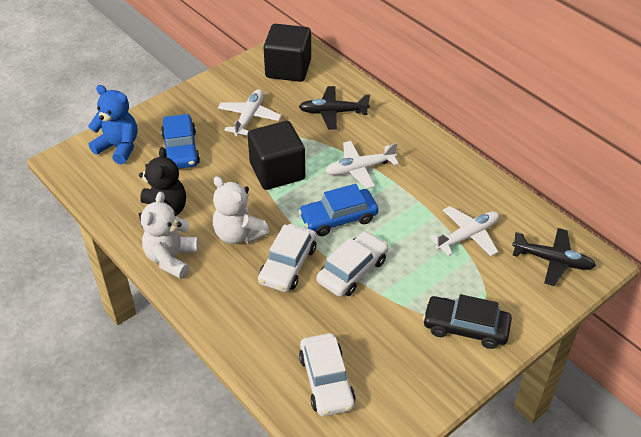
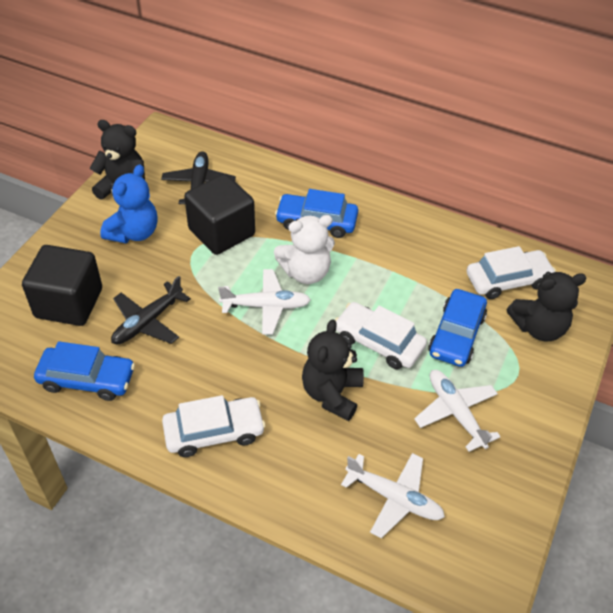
black car: 1 -> 0
black teddy bear: 1 -> 3
blue car: 2 -> 3
white teddy bear: 2 -> 1

